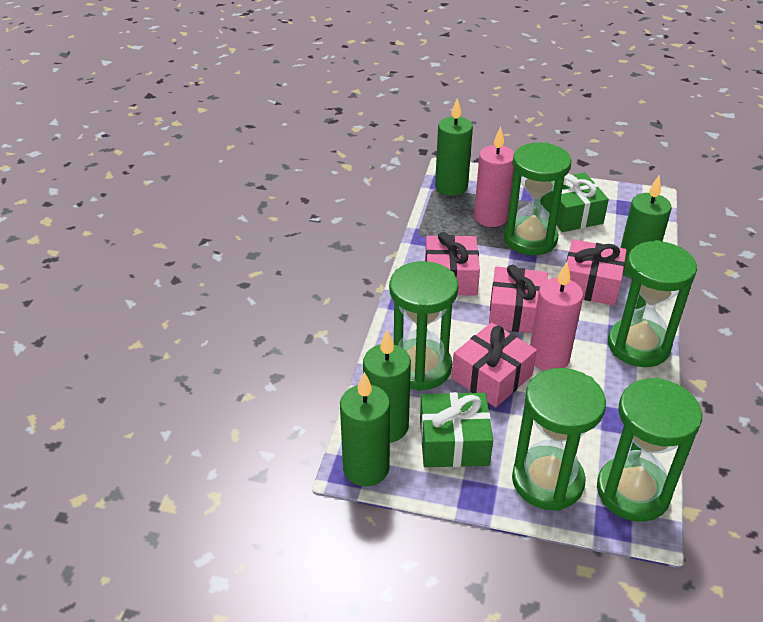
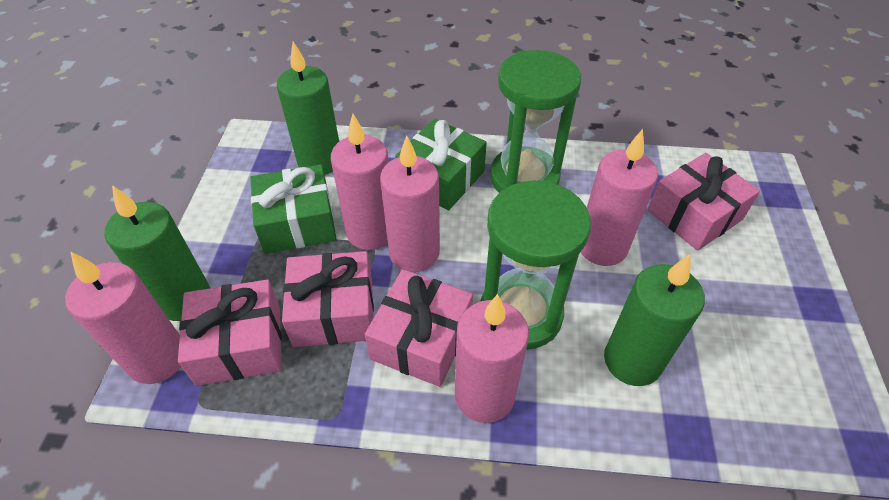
green candle: 4 -> 3
green hourglass: 5 -> 2
pink candle: 2 -> 5

